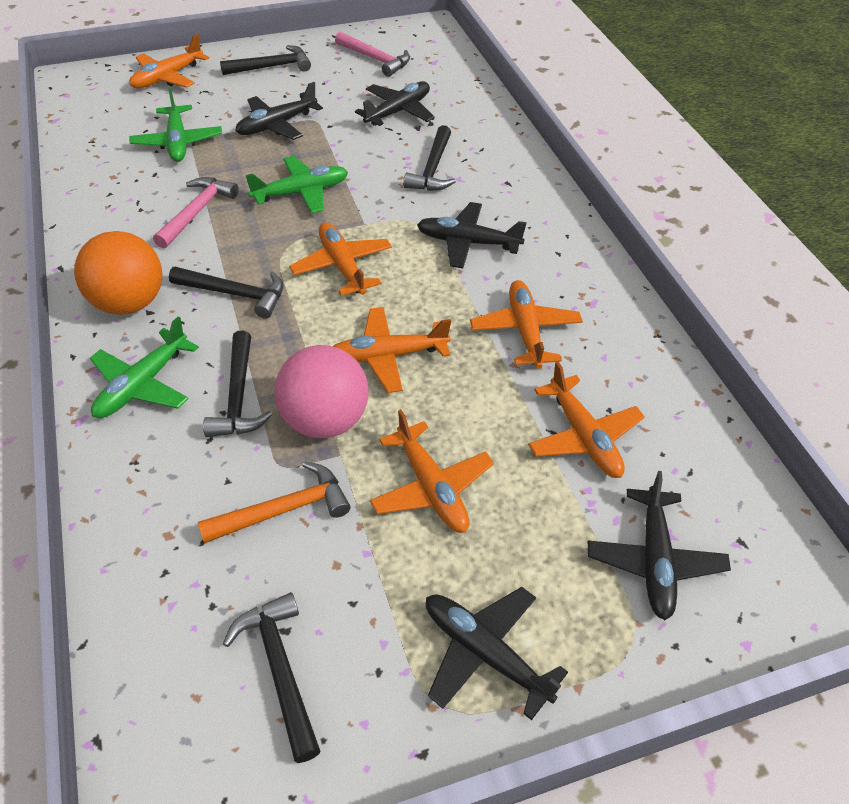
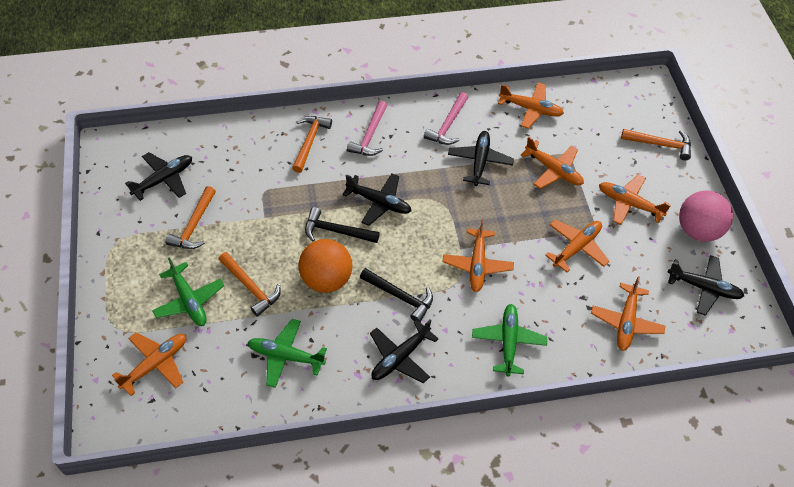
black hammer: 5 -> 2
orange hammer: 1 -> 4
orange plane: 6 -> 7

